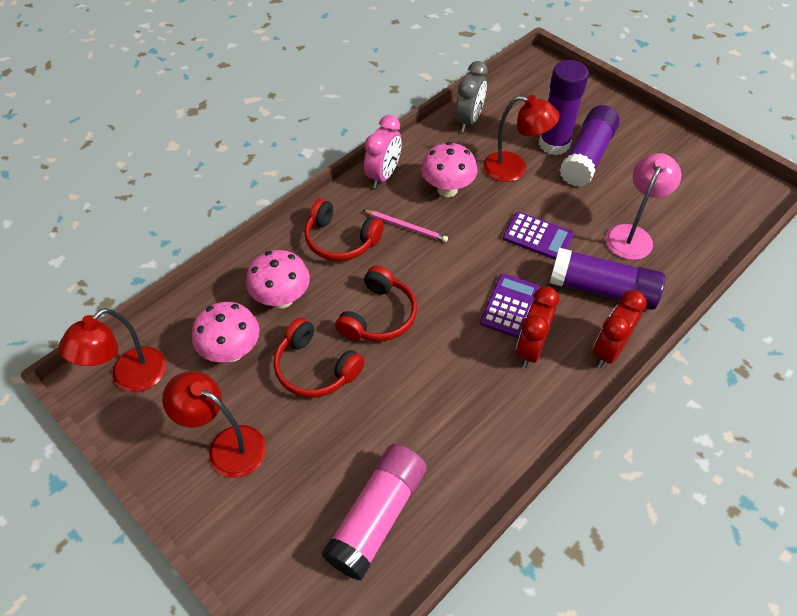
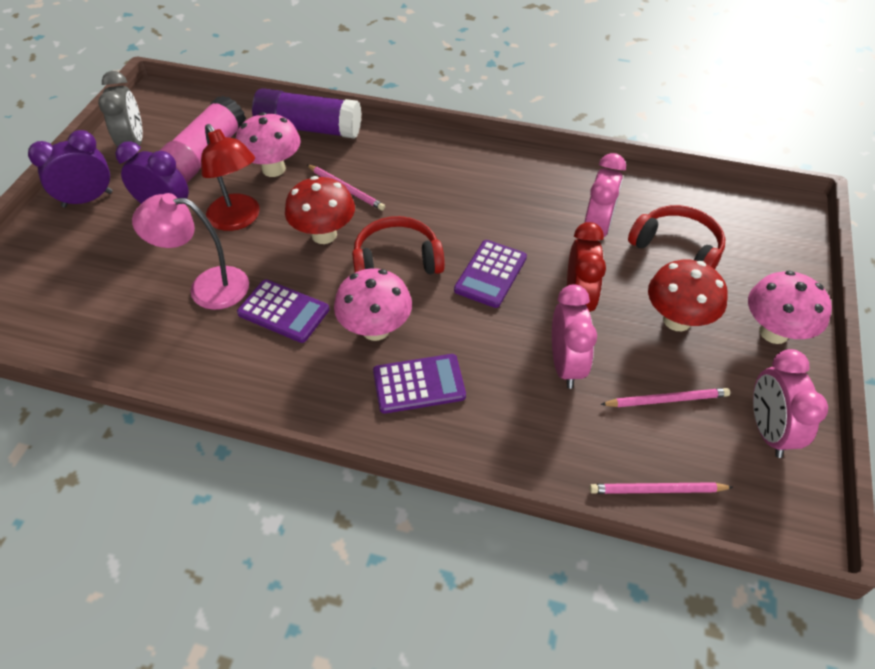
pink clock: 1 -> 3
pink pencil: 1 -> 3
purple calculator: 2 -> 3
purple clock: 0 -> 2
purple glue stick: 3 -> 1
red clock: 2 -> 1
red headphones: 3 -> 2
red lamp: 3 -> 1
red mushroom: 0 -> 2

